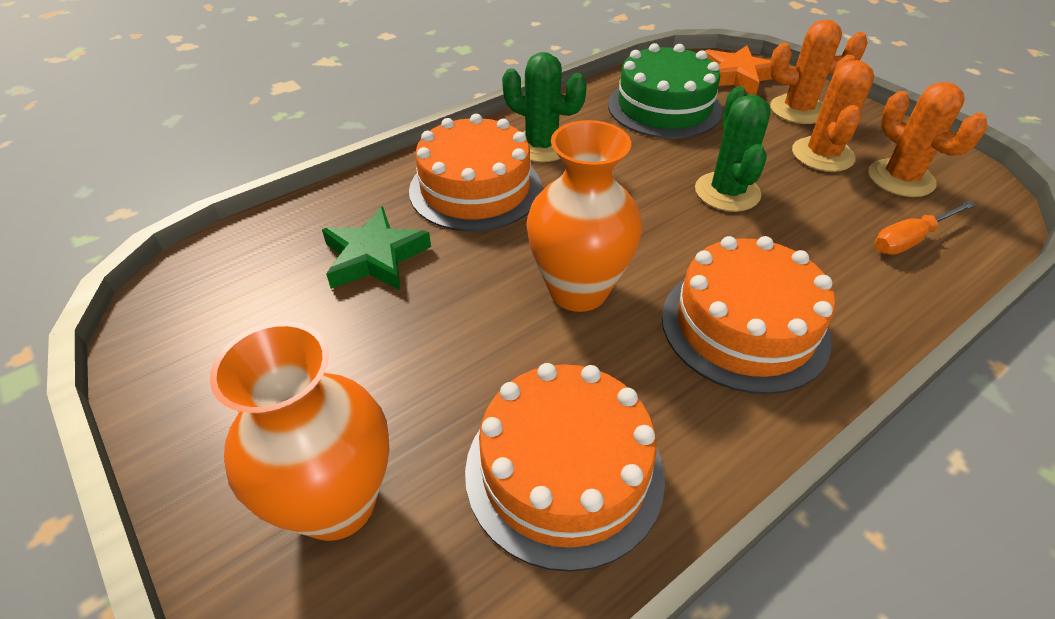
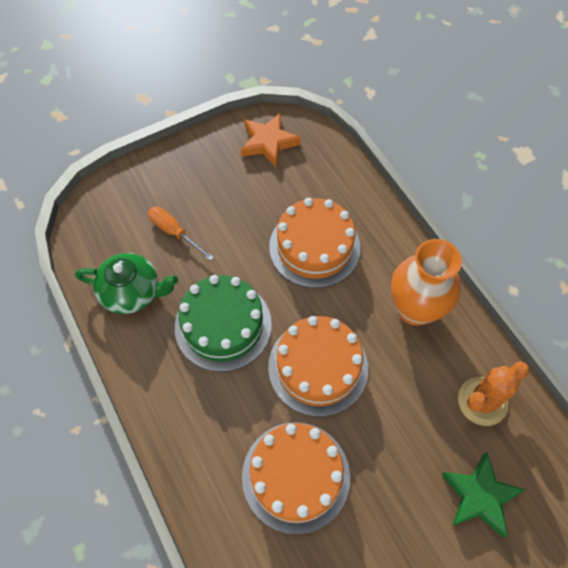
green cactus: 2 -> 0
green teapot: 0 -> 1
orange cactus: 3 -> 1
orange vase: 2 -> 1

